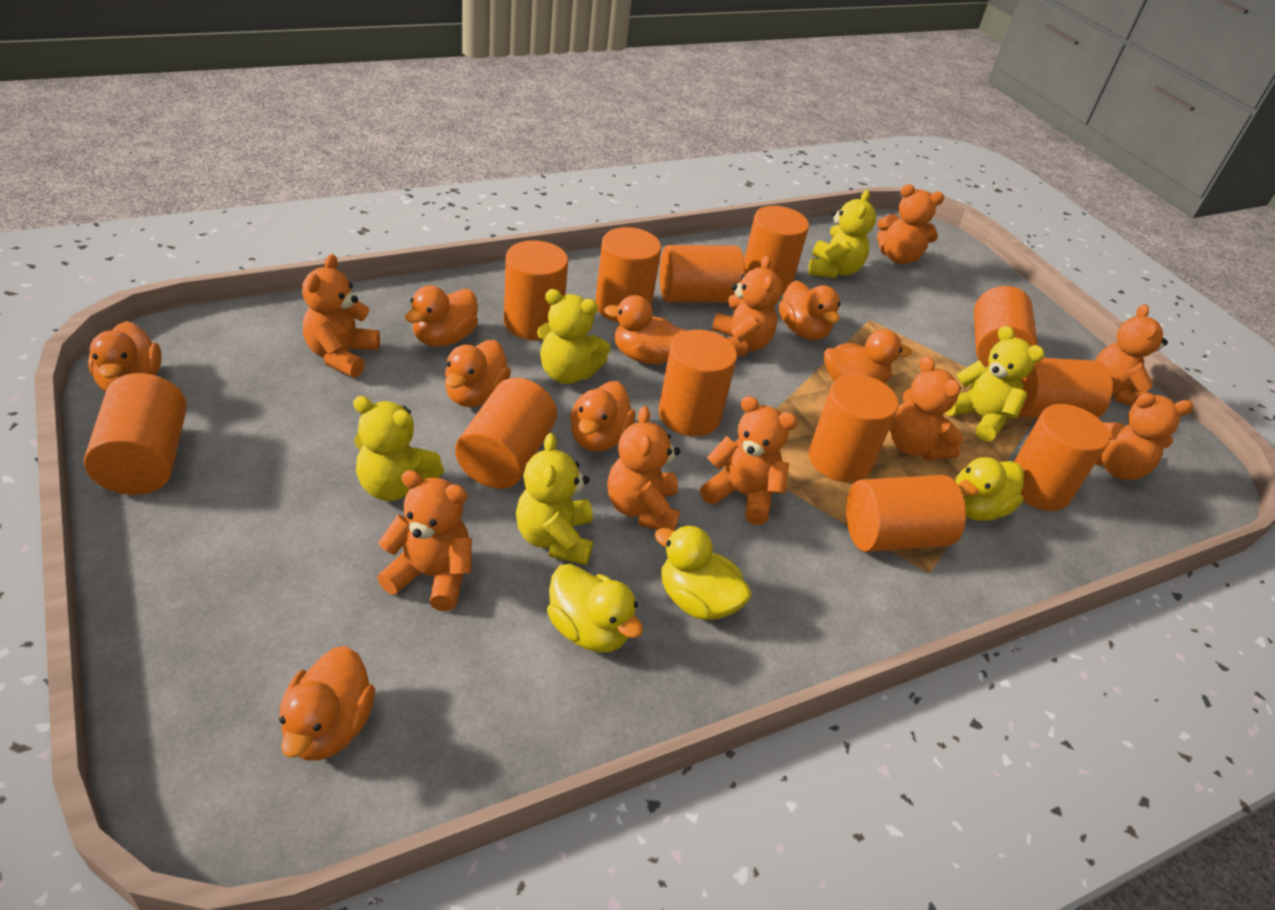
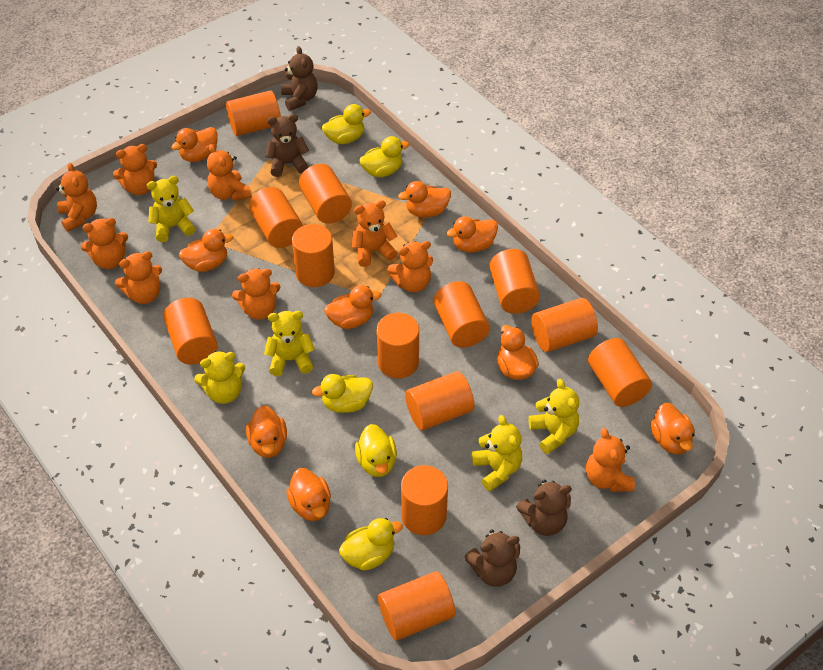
brown teddy bear: 0 -> 4
orange cylinder: 12 -> 13
orange duck: 8 -> 9
yellow duck: 3 -> 5

